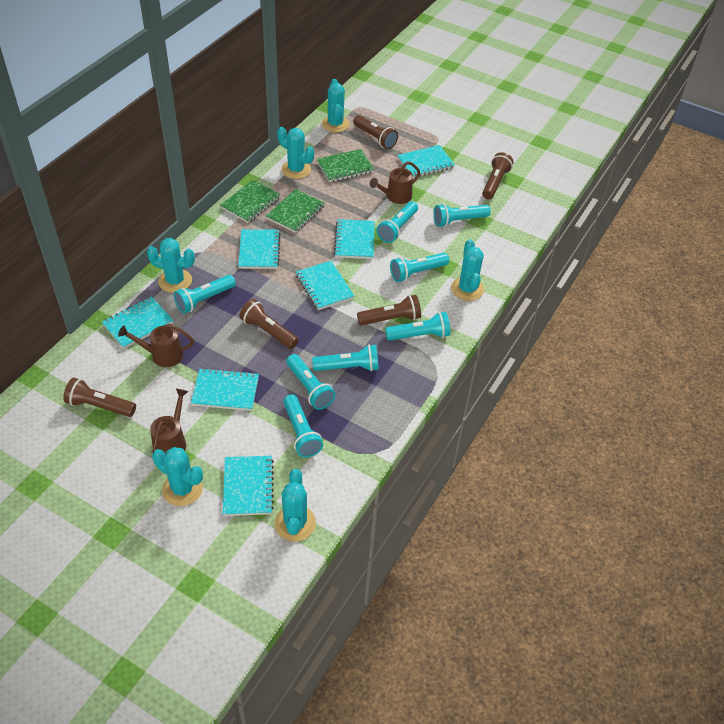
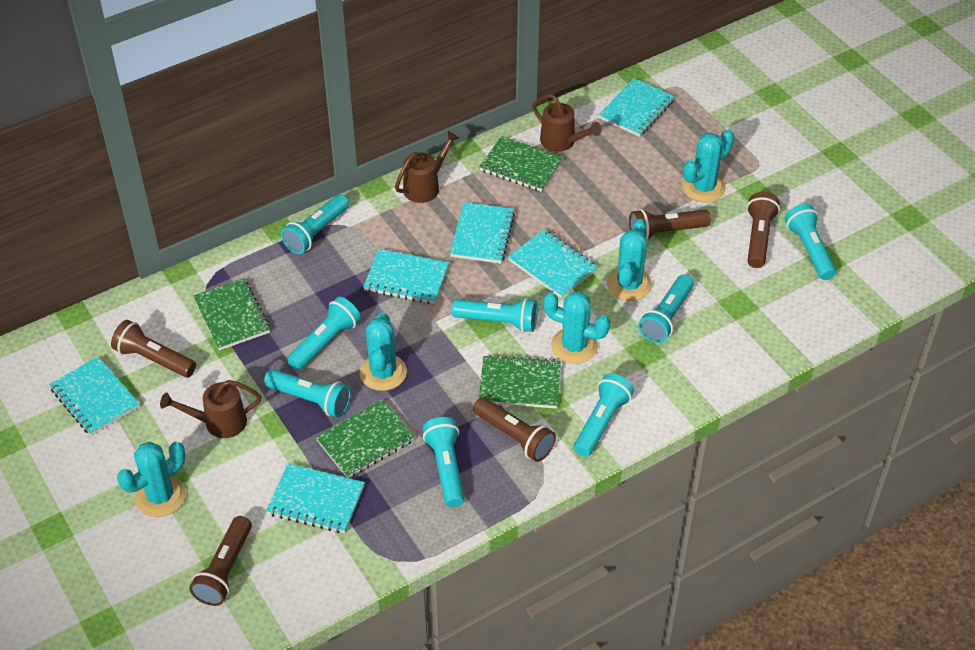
green notebook: 3 -> 4
turquoise cactus: 6 -> 5
turquoise notebook: 7 -> 6

